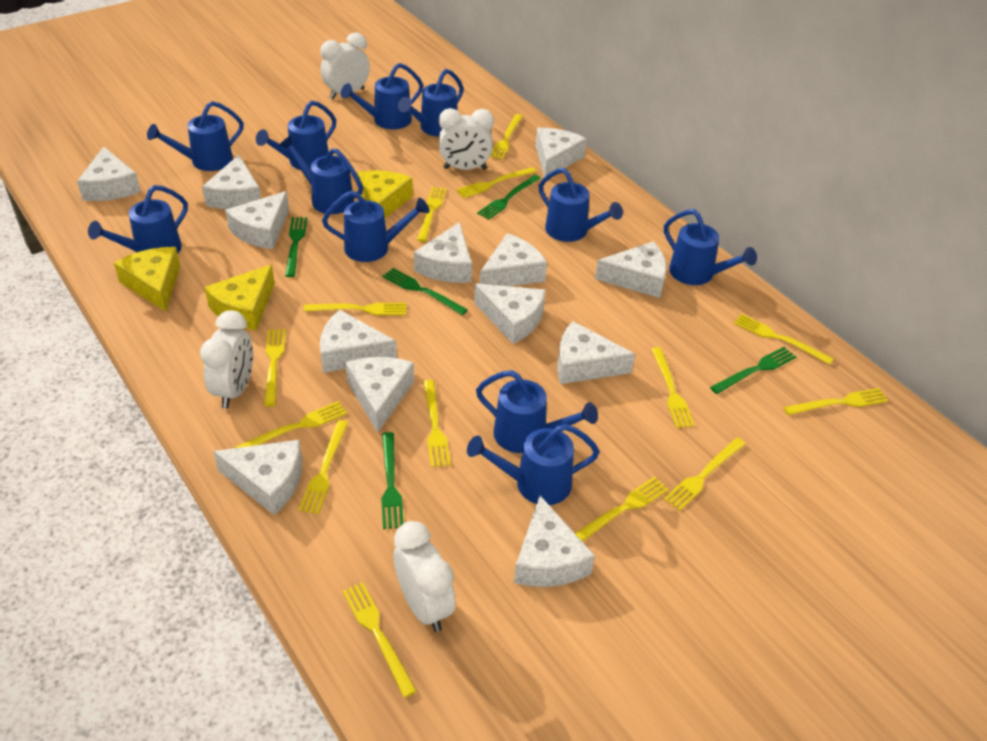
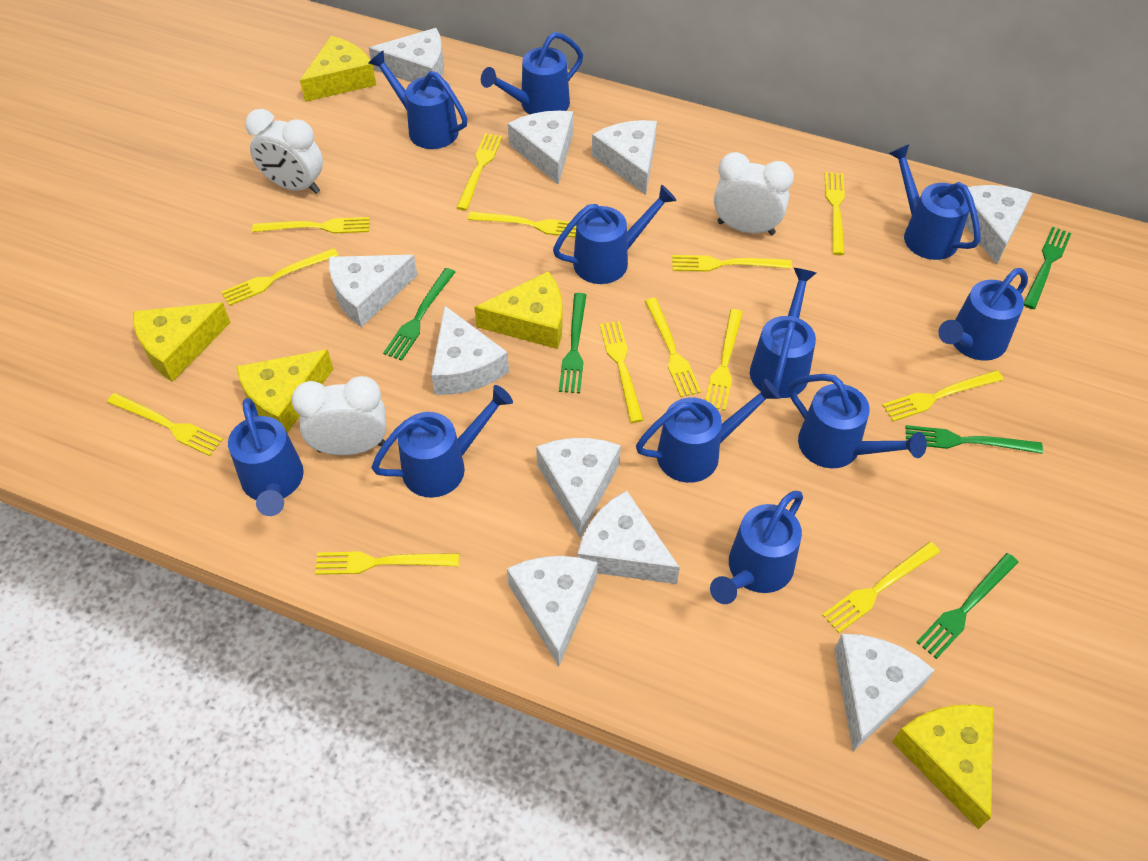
white cheese: 13 -> 10
white clock: 4 -> 3
yellow cheese: 3 -> 5
yellow fork: 14 -> 13

